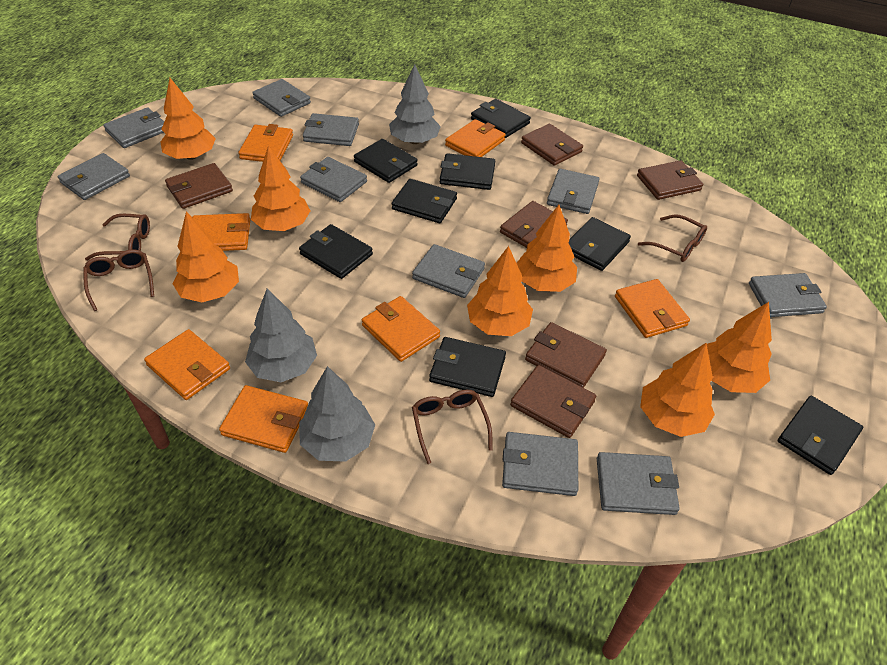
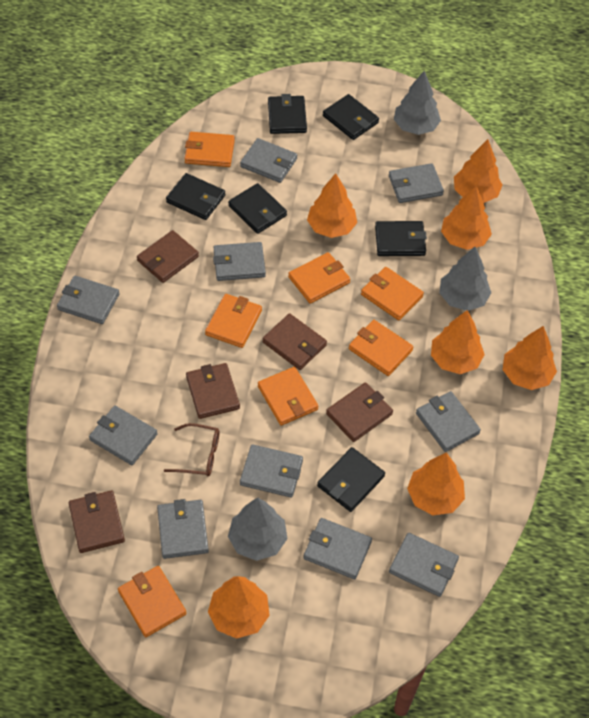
black wallet: 8 -> 6
brown glasses: 4 -> 1
brown wallet: 6 -> 5

